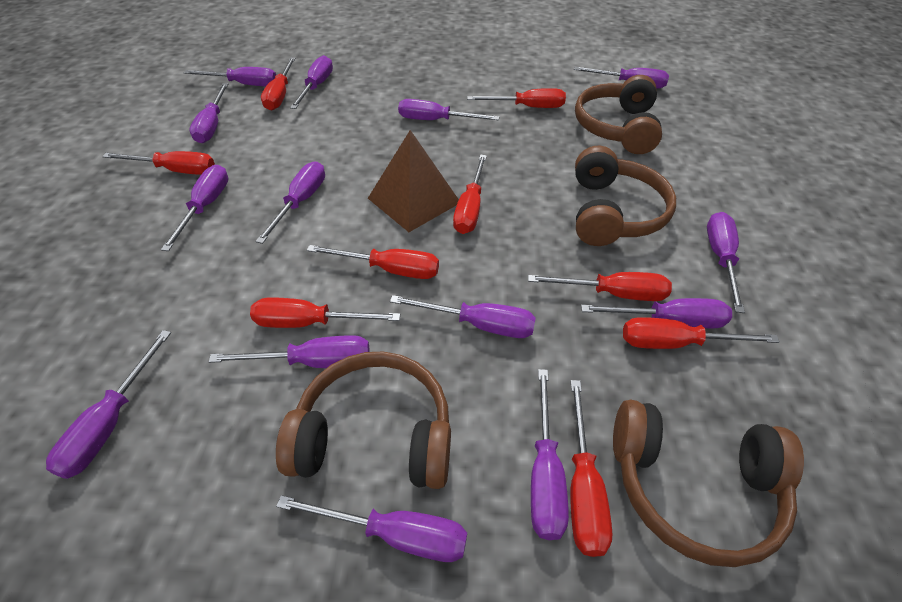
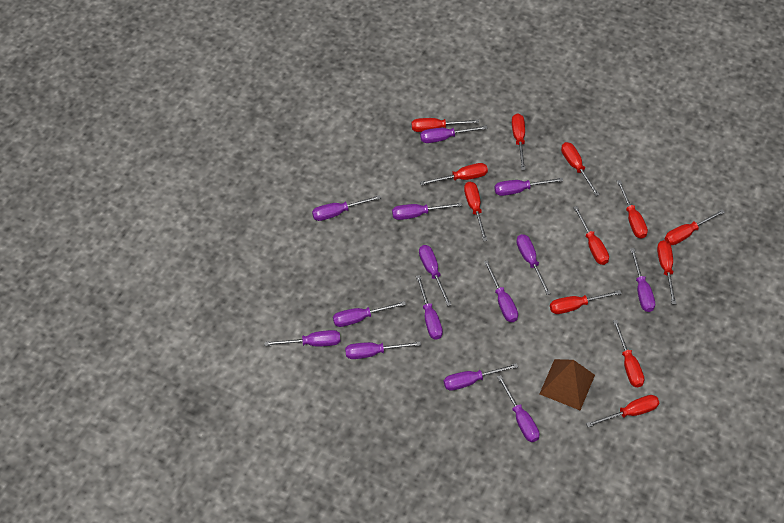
brown headphones: 4 -> 0
red screwdriver: 9 -> 12

